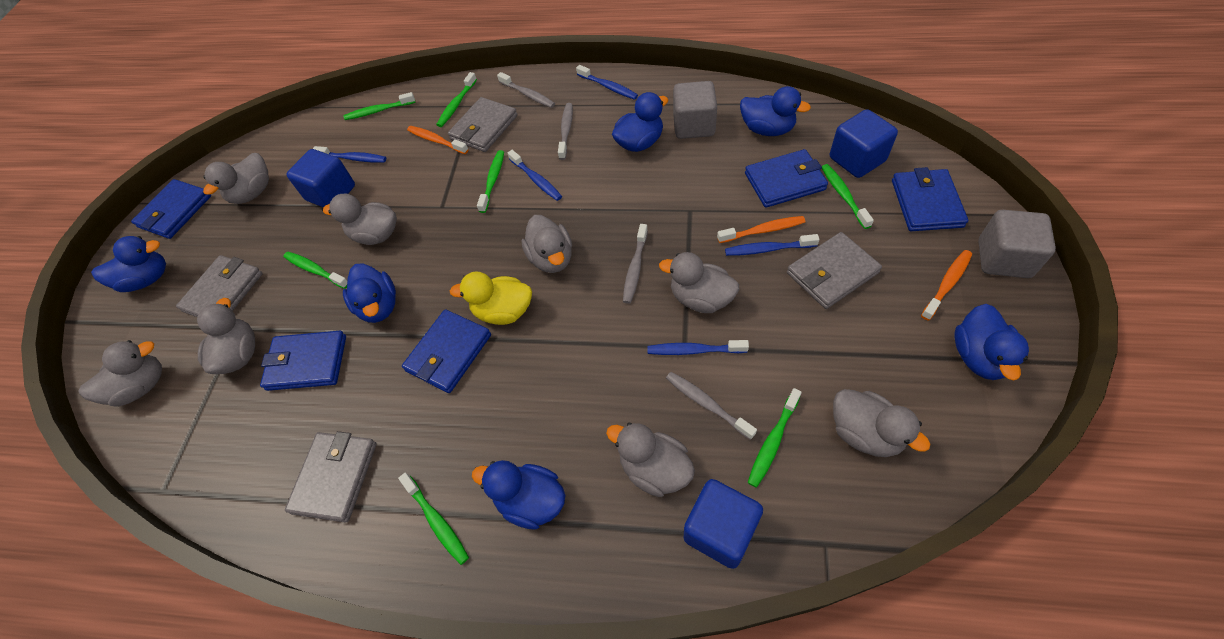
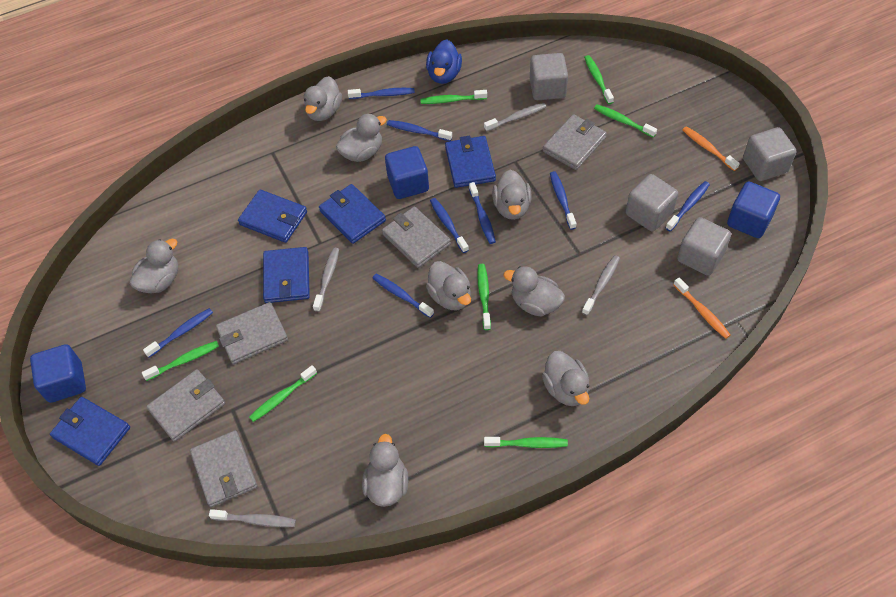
blue duck: 6 -> 1
blue toothbrush: 5 -> 8
grey cube: 2 -> 4
grey wallet: 4 -> 5
orange toothbrush: 3 -> 2
yellow duck: 1 -> 0

